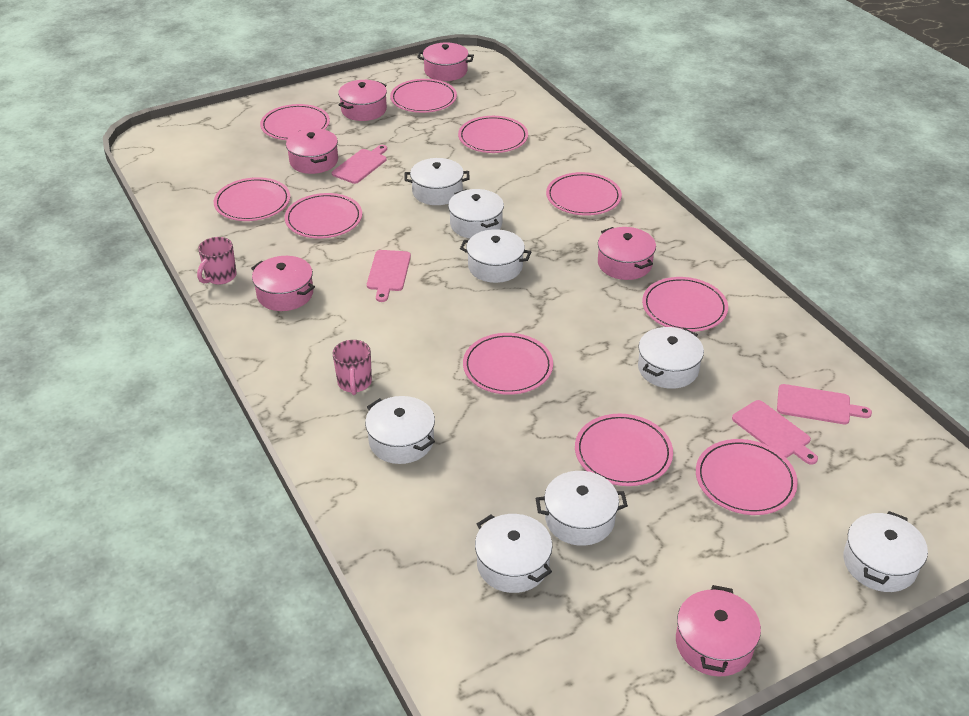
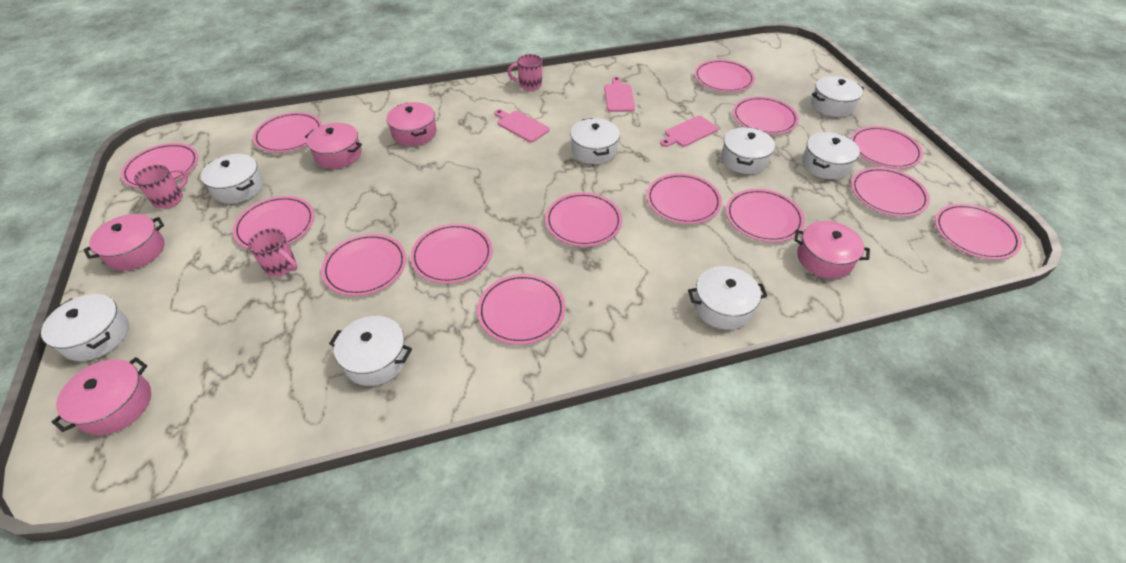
pink cutting board: 4 -> 3
pink mug: 2 -> 3
pink plate: 10 -> 14
pink pot: 6 -> 5

